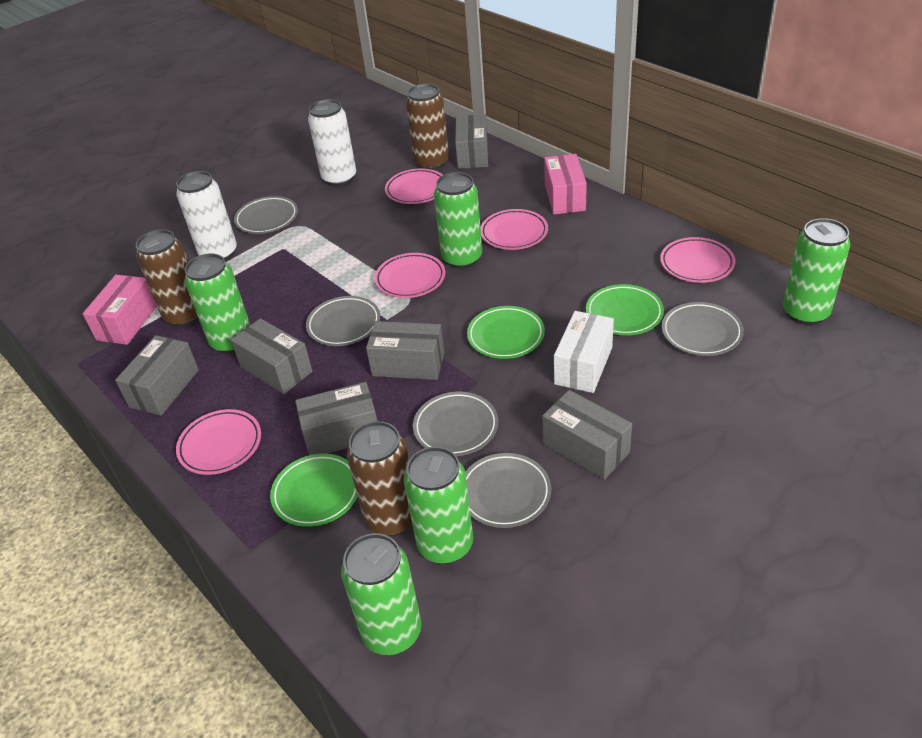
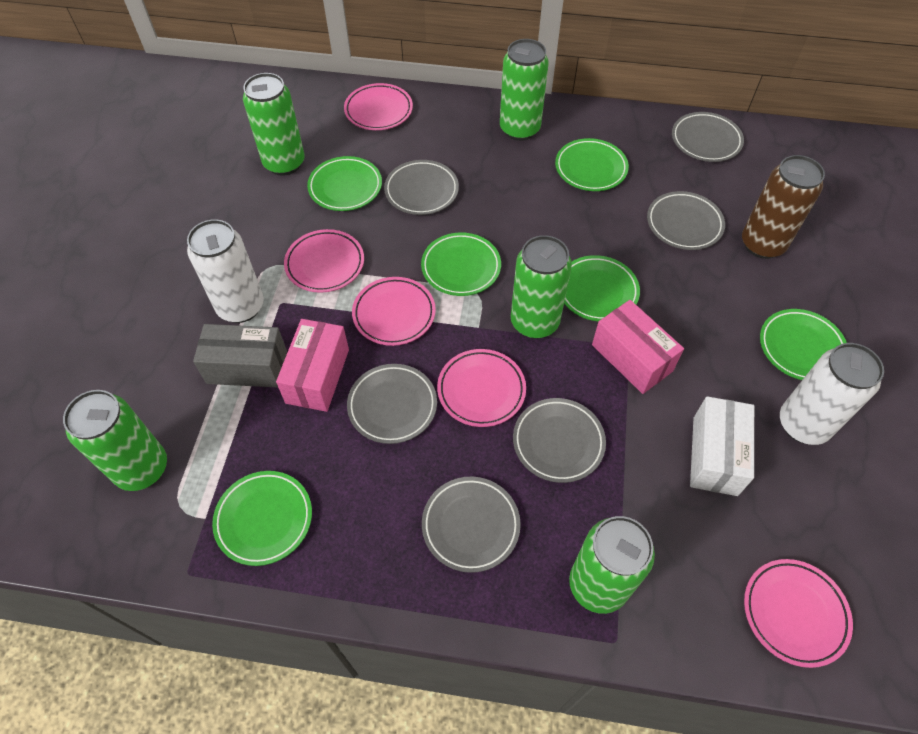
brown can: 3 -> 1
green plate: 3 -> 6
grey box: 6 -> 1
grey plate: 5 -> 6

